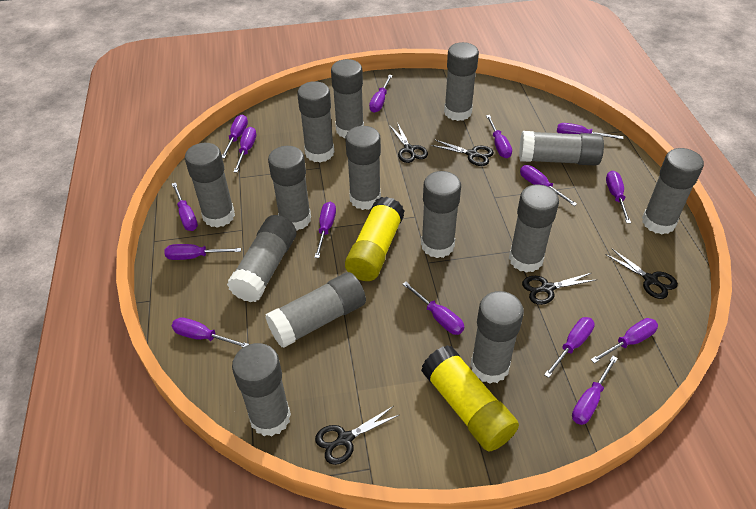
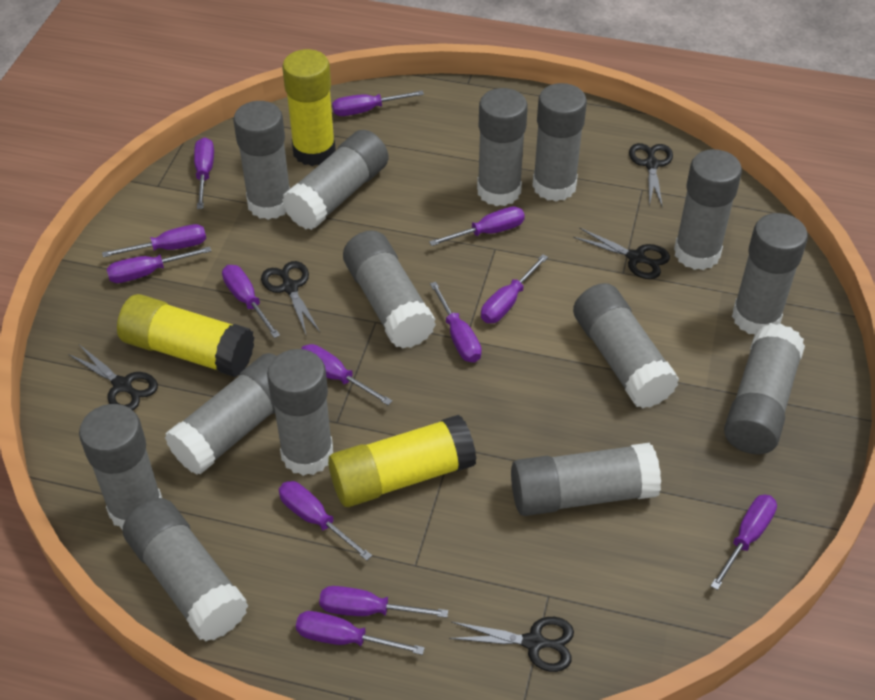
purple screwdriver: 15 -> 13
yellow glue stick: 2 -> 3

